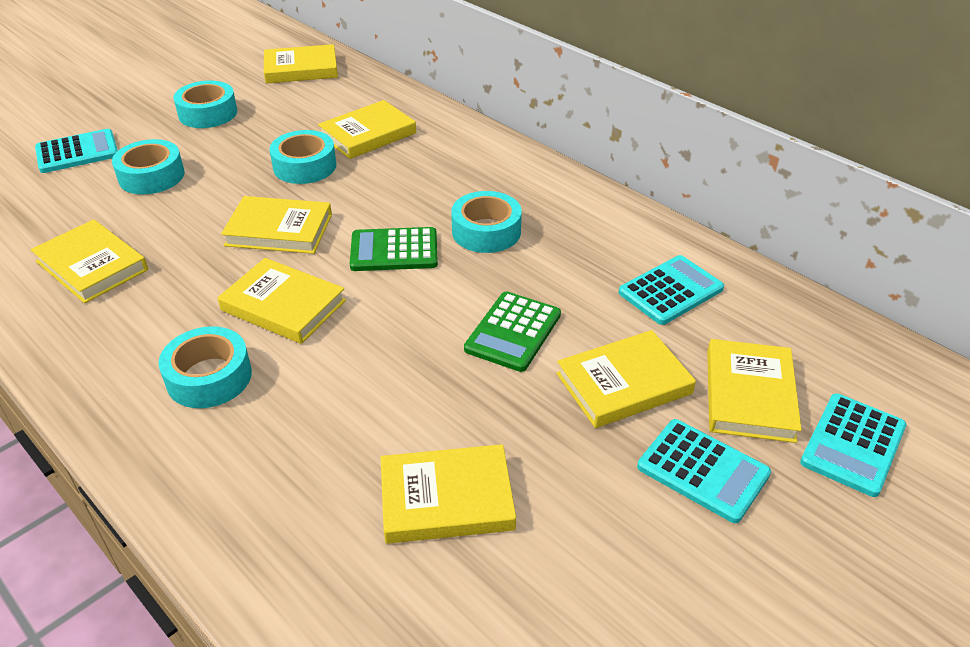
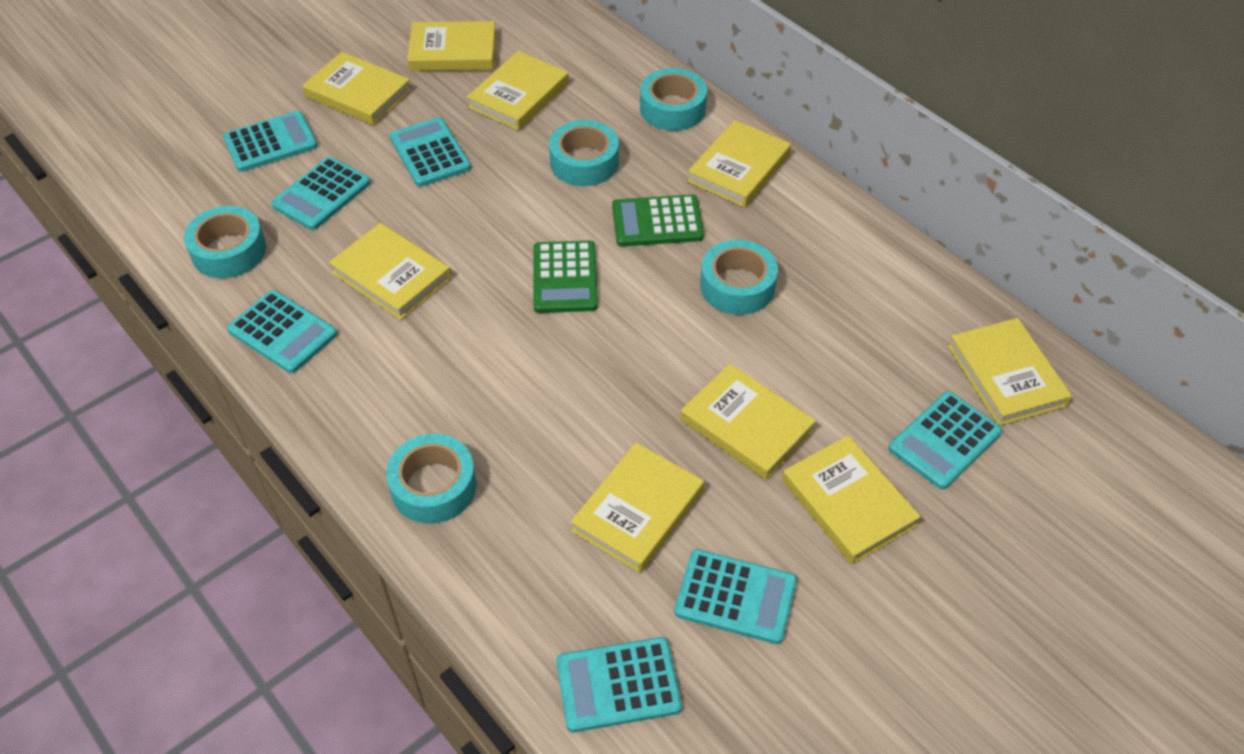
turquoise calculator: 4 -> 7
yellow book: 8 -> 9

